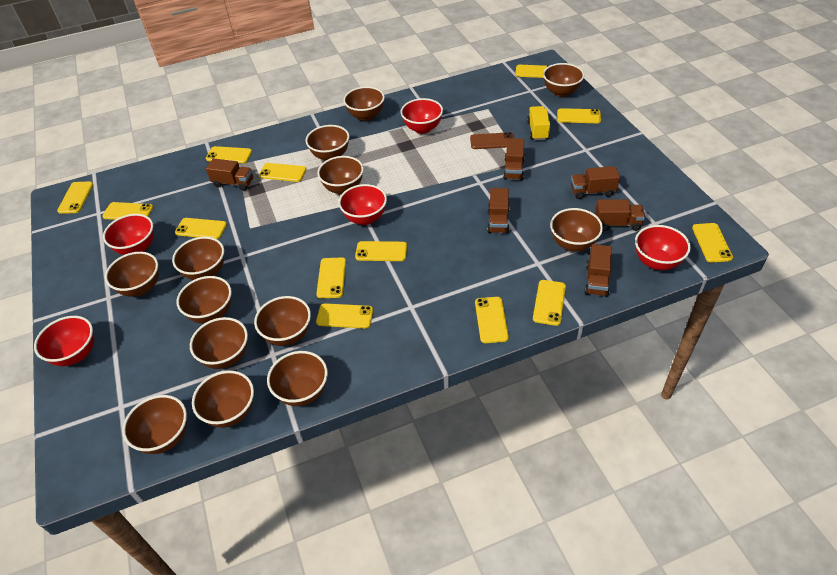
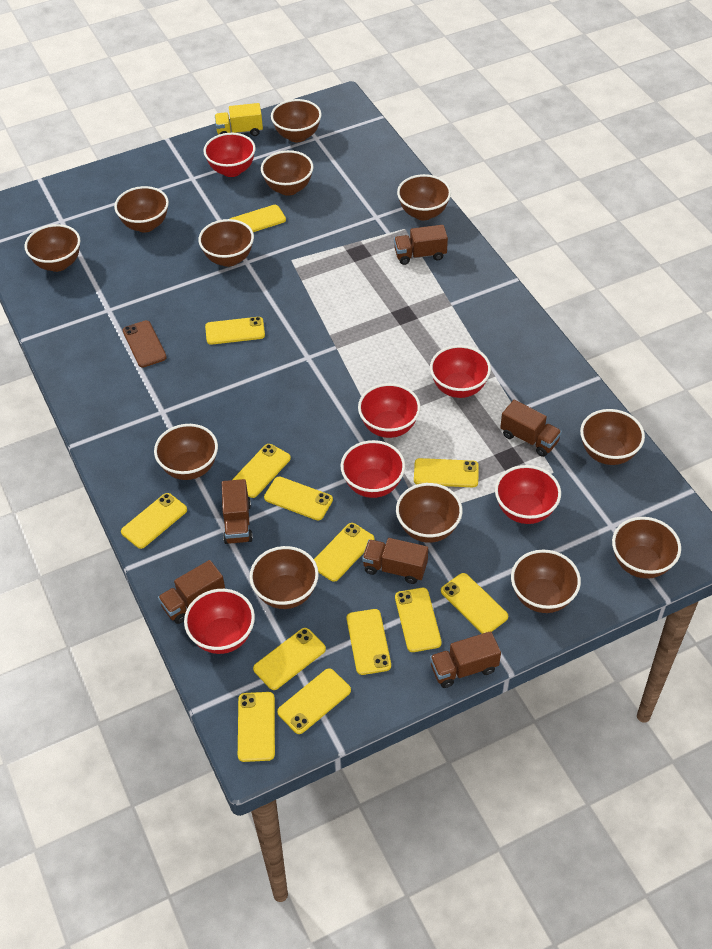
brown bowl: 13 -> 12
red bowl: 5 -> 6

